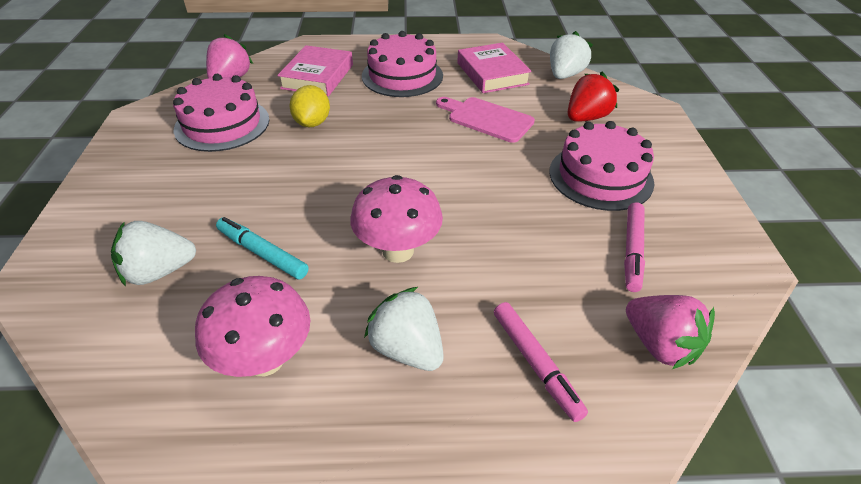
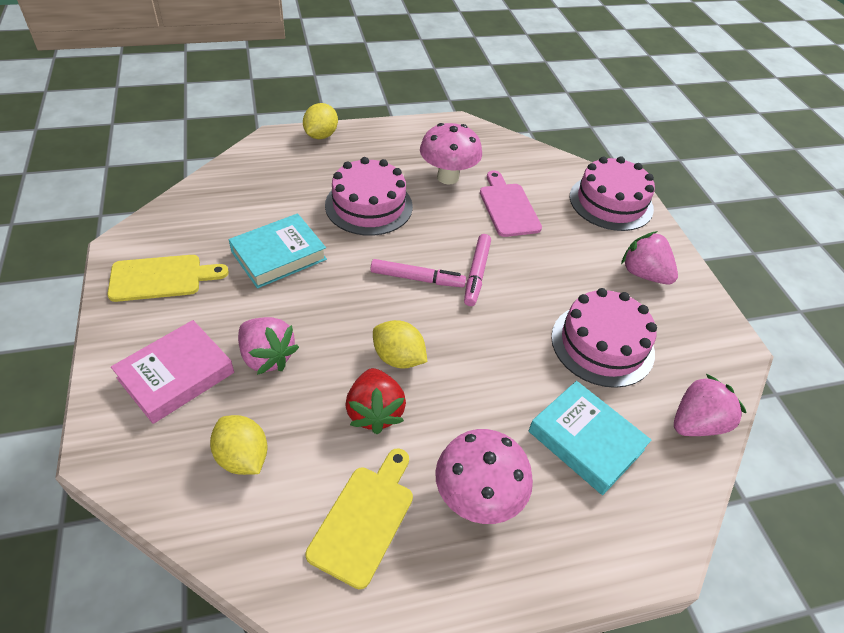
pink book: 2 -> 1
pink strawberry: 2 -> 3
turquoise book: 0 -> 2
turquoise marker: 1 -> 0
white strawberry: 3 -> 0
yellow cutting board: 0 -> 2
yellow lemon: 1 -> 3

